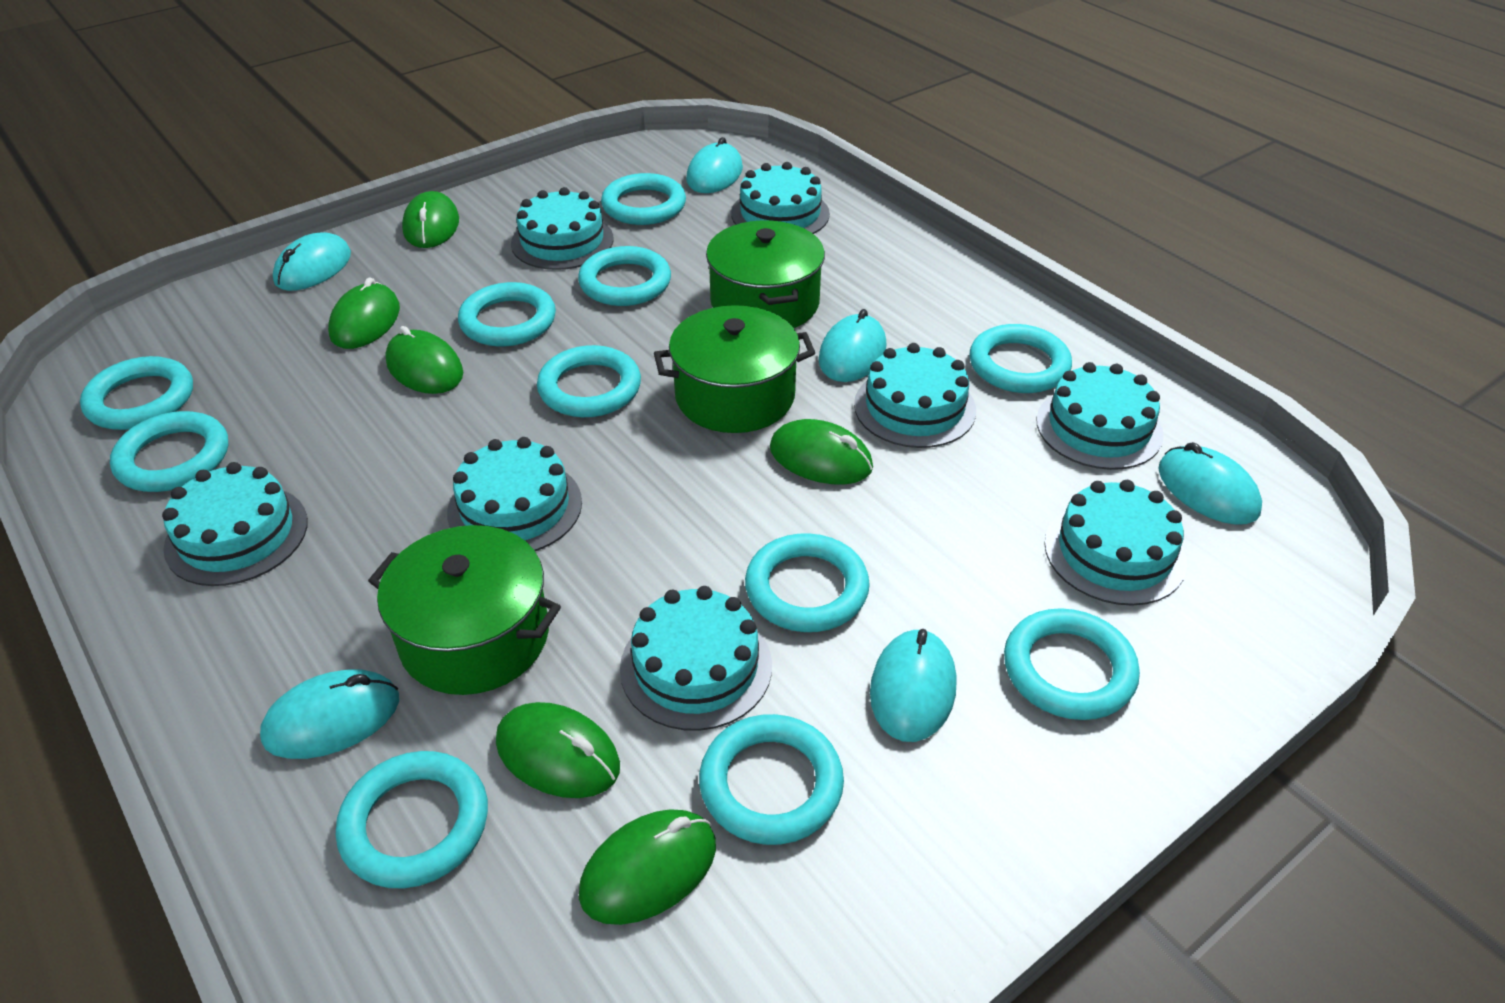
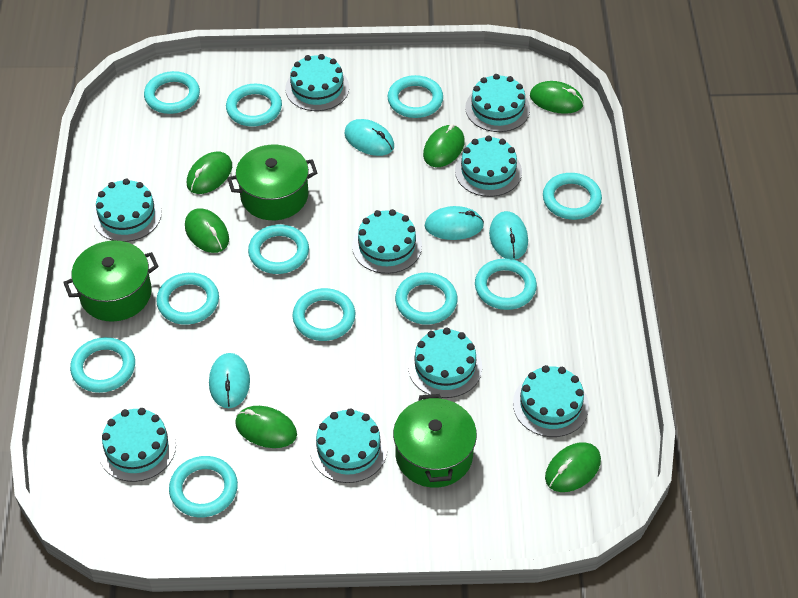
turquoise cake: 8 -> 9
turquoise mouse: 6 -> 4

